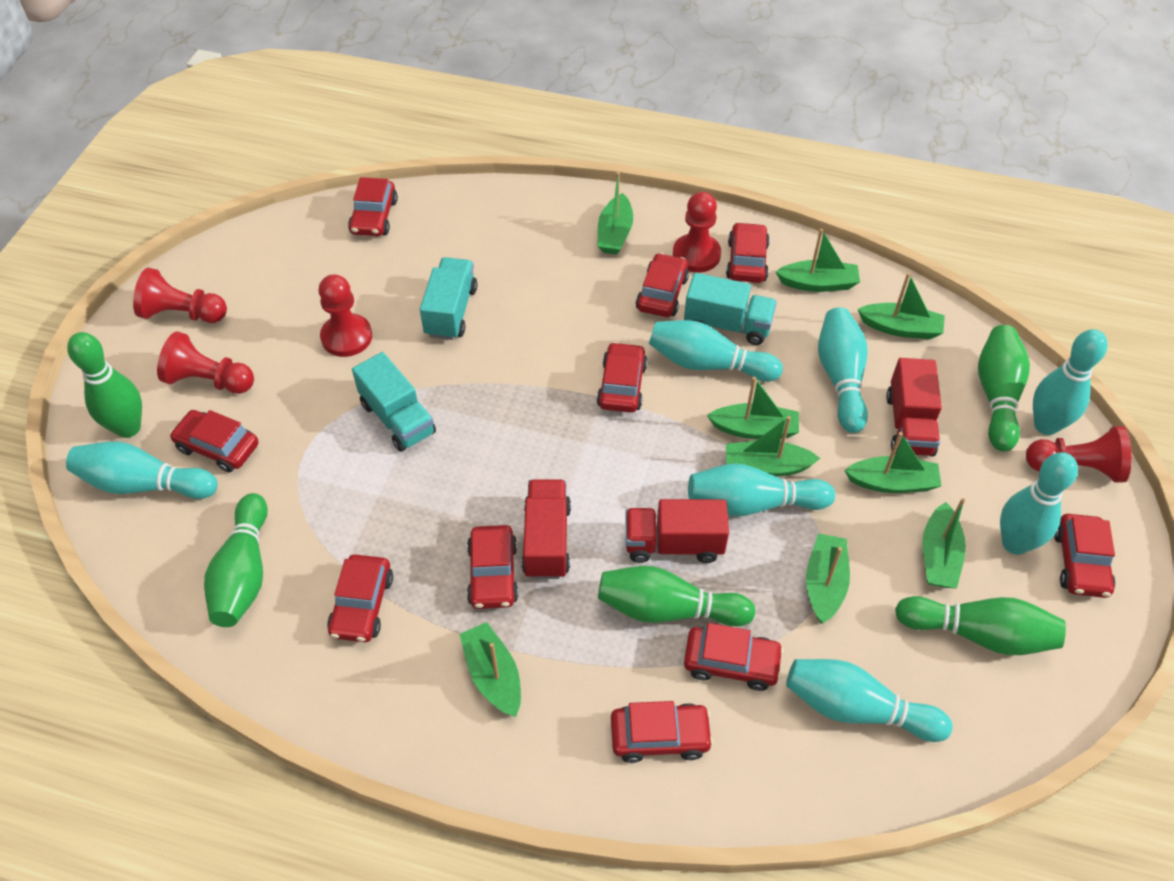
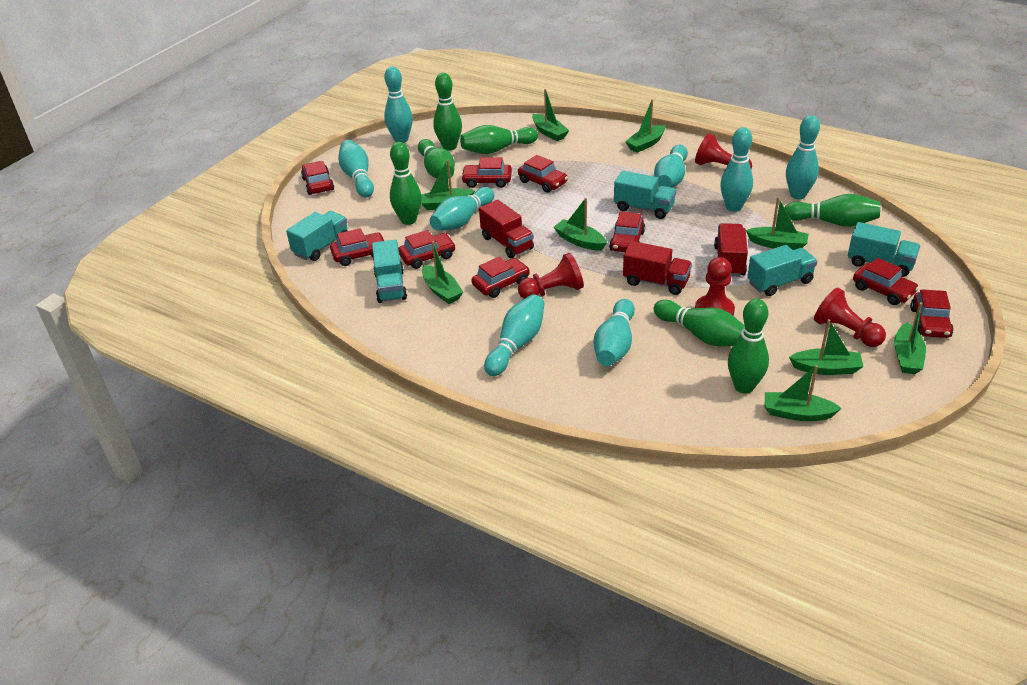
green bowling pin: 5 -> 7
red car: 10 -> 9
red pawn: 5 -> 4
turquoise bowling pin: 7 -> 8
turquoise truck: 3 -> 5

